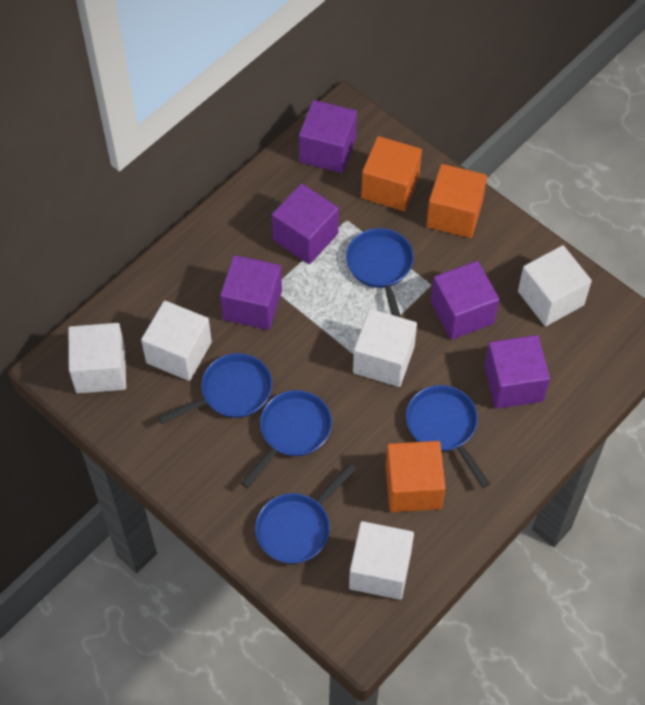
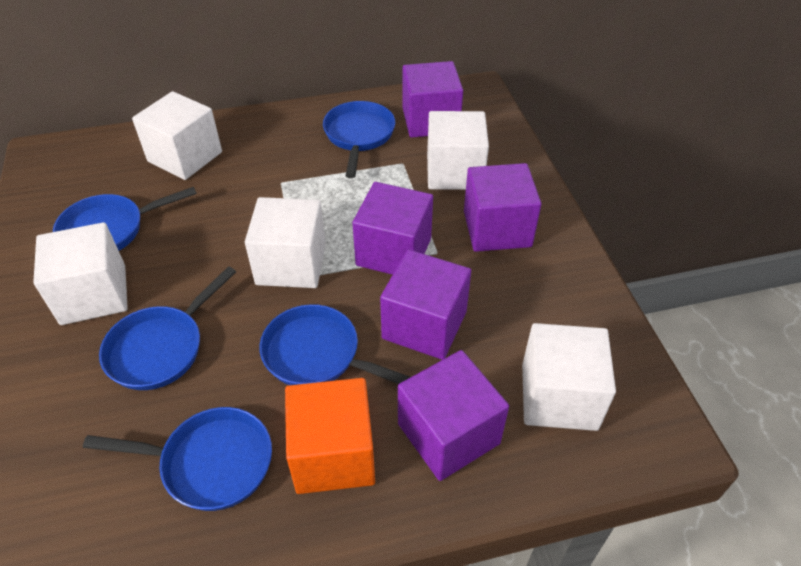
orange cube: 3 -> 1

